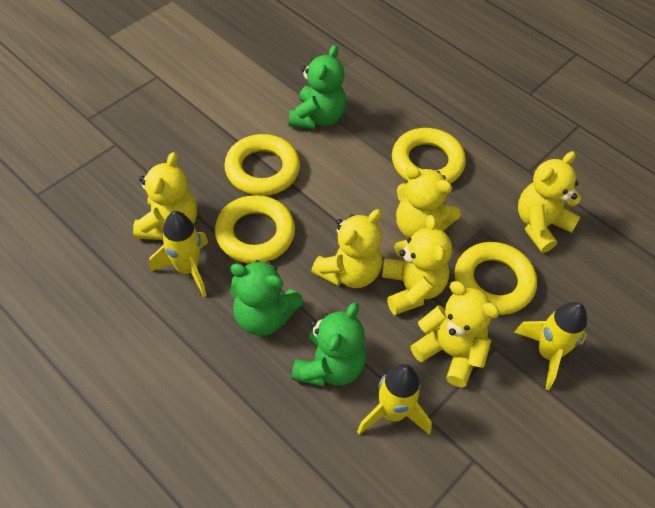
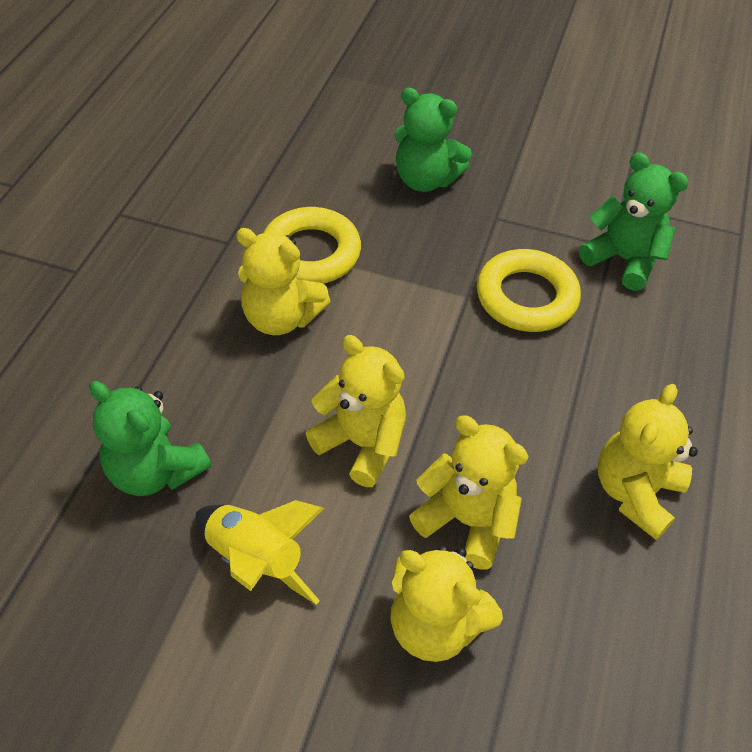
yellow ring: 4 -> 2
yellow rocket: 3 -> 1
yellow teddy bear: 6 -> 5

